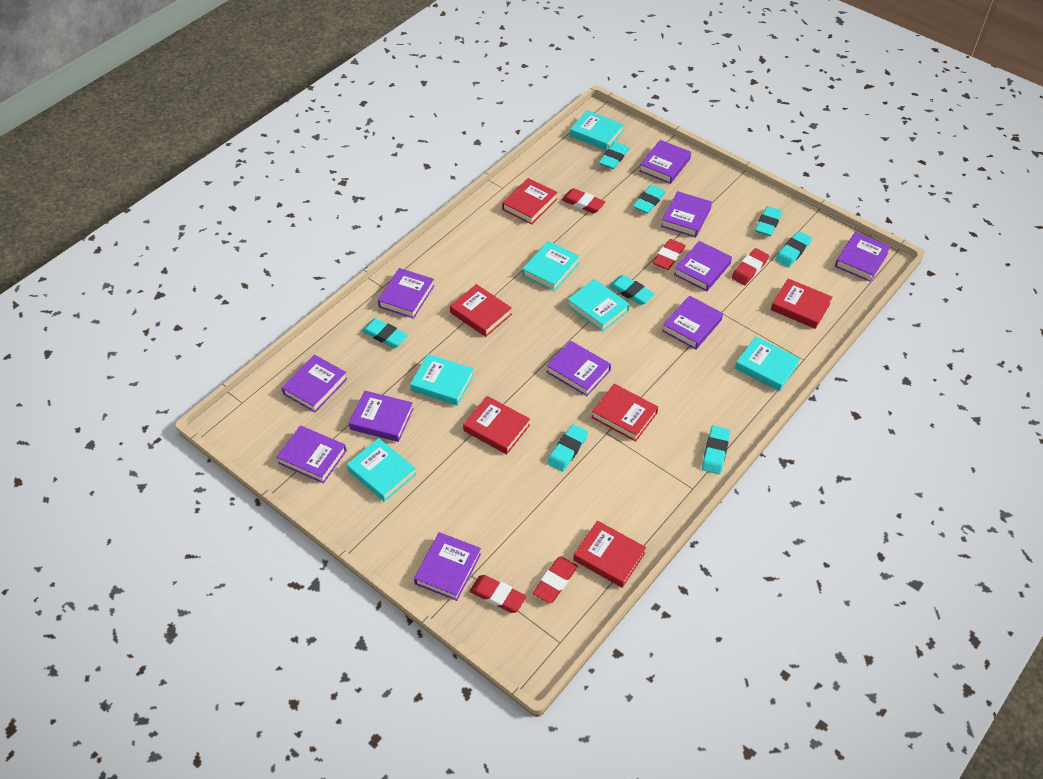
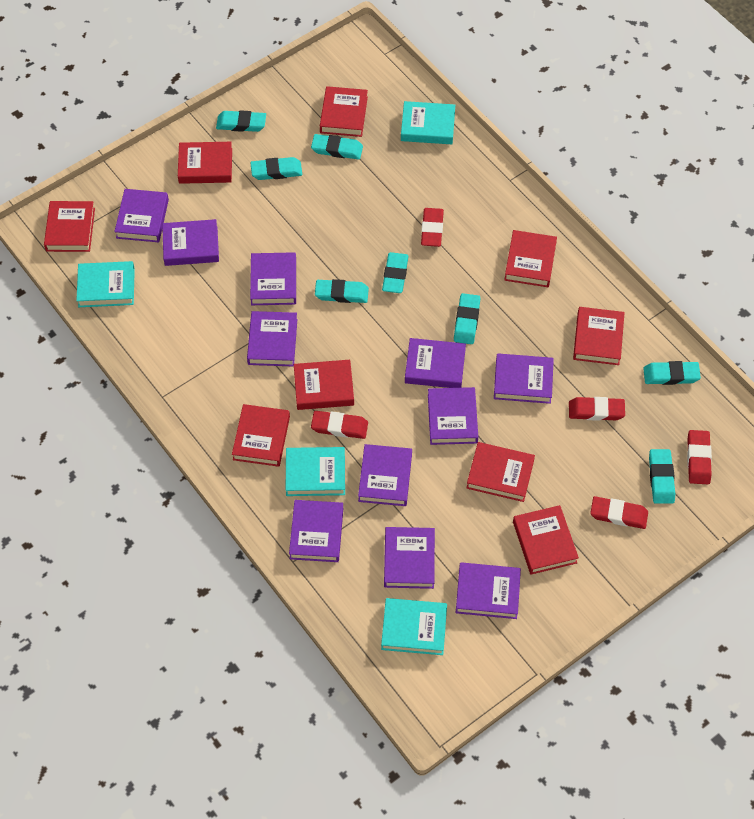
red book: 6 -> 9
turquoise book: 6 -> 4

